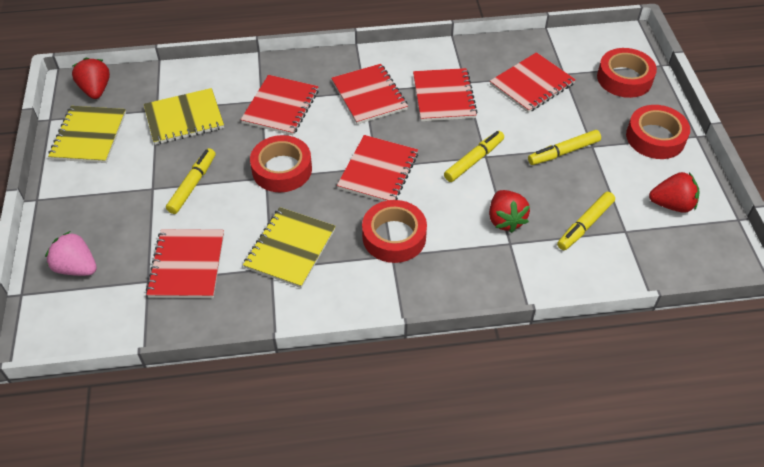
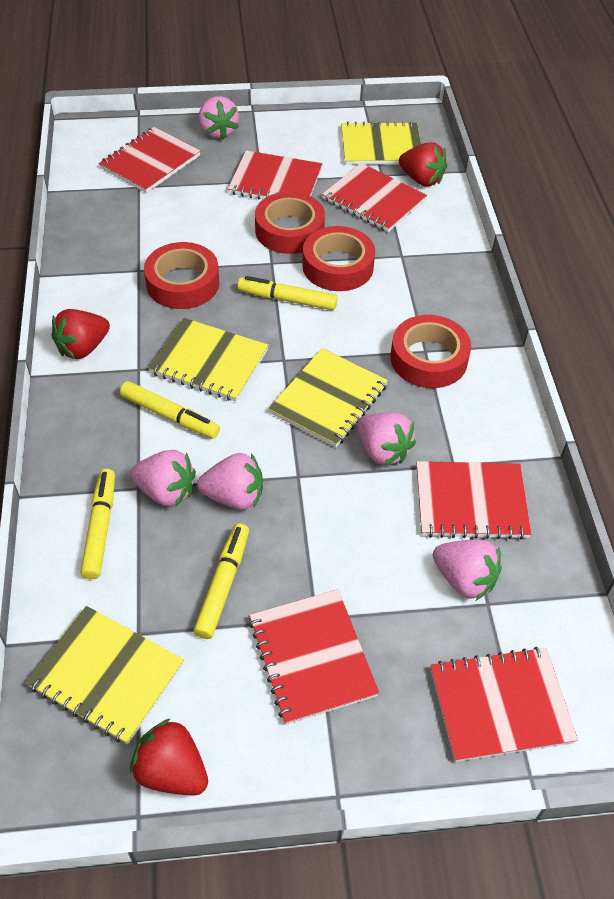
pink strawberry: 1 -> 5
yellow notebook: 3 -> 4

